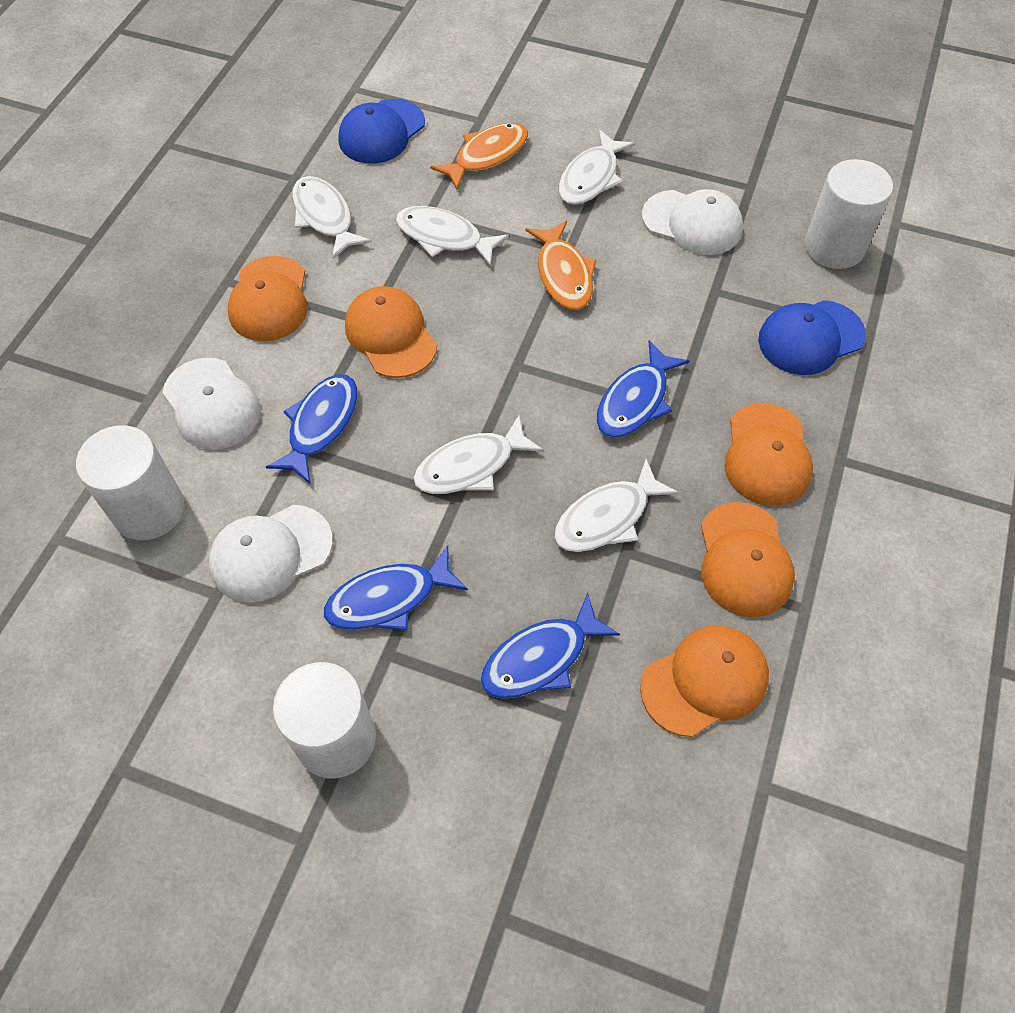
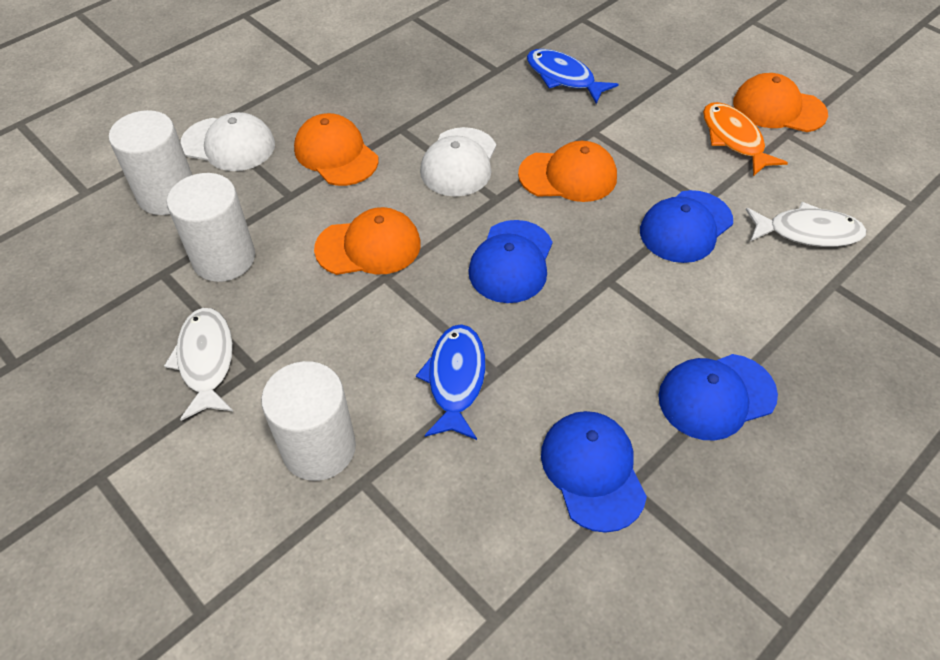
blue cap: 2 -> 4
blue fish: 4 -> 2
orange cap: 5 -> 4
orange fish: 2 -> 1
white cap: 3 -> 2
white fish: 5 -> 2

